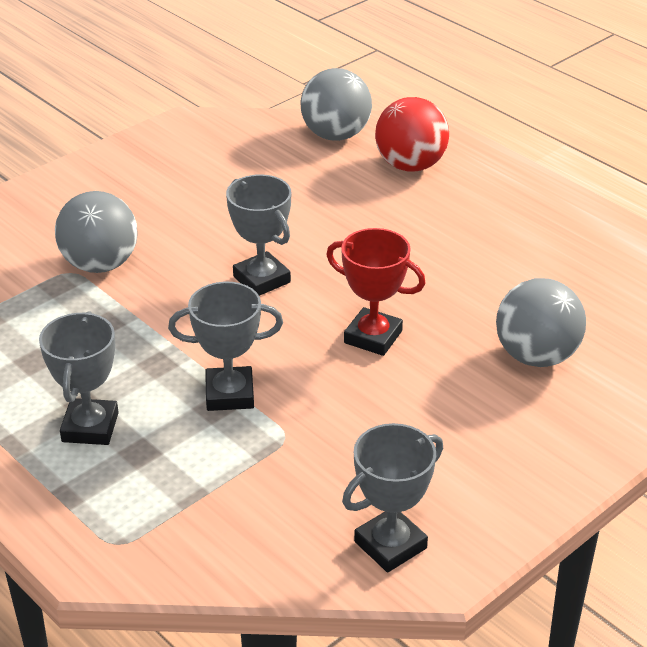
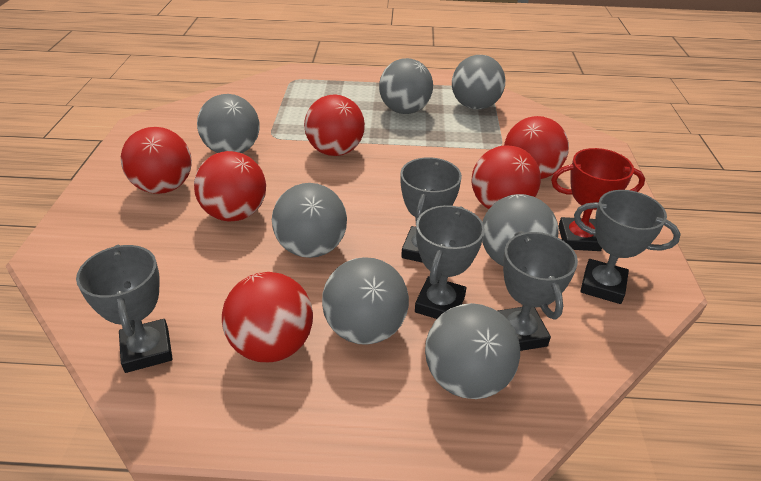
grey ball: 3 -> 7
grey trophy: 4 -> 5
red ball: 1 -> 6

